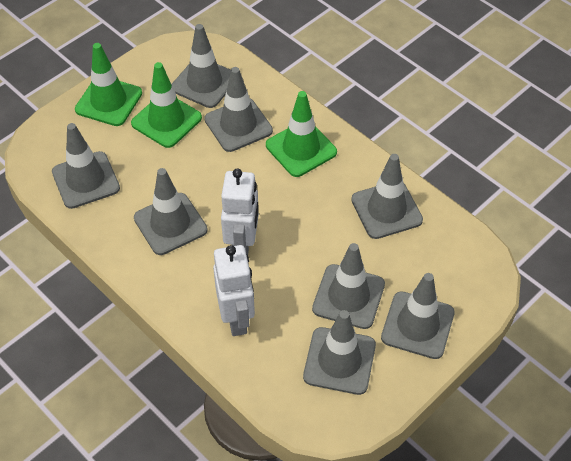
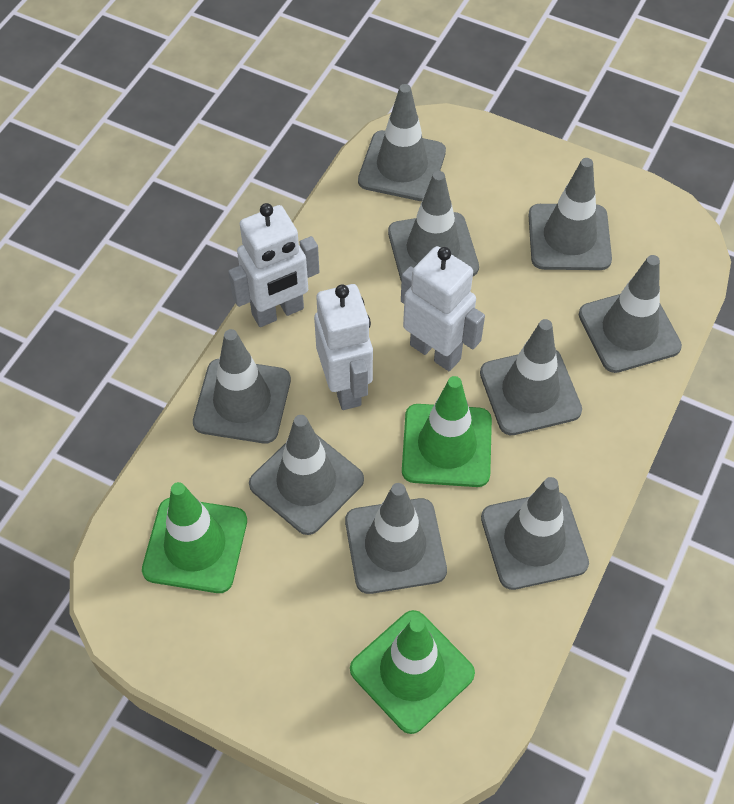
grey traffic cone: 8 -> 9
white robot: 2 -> 3

